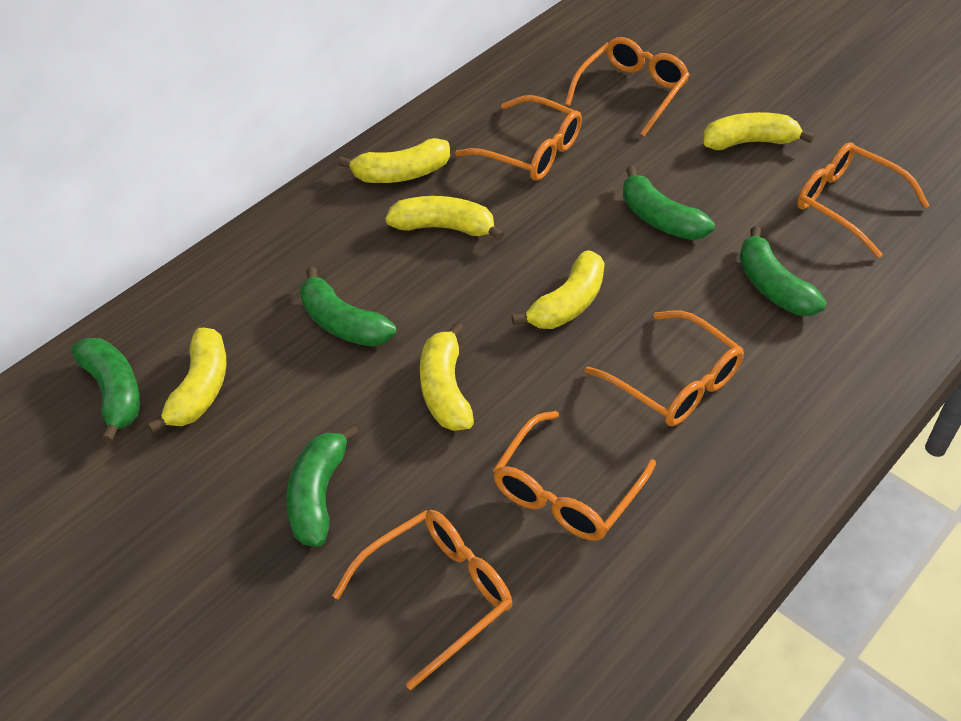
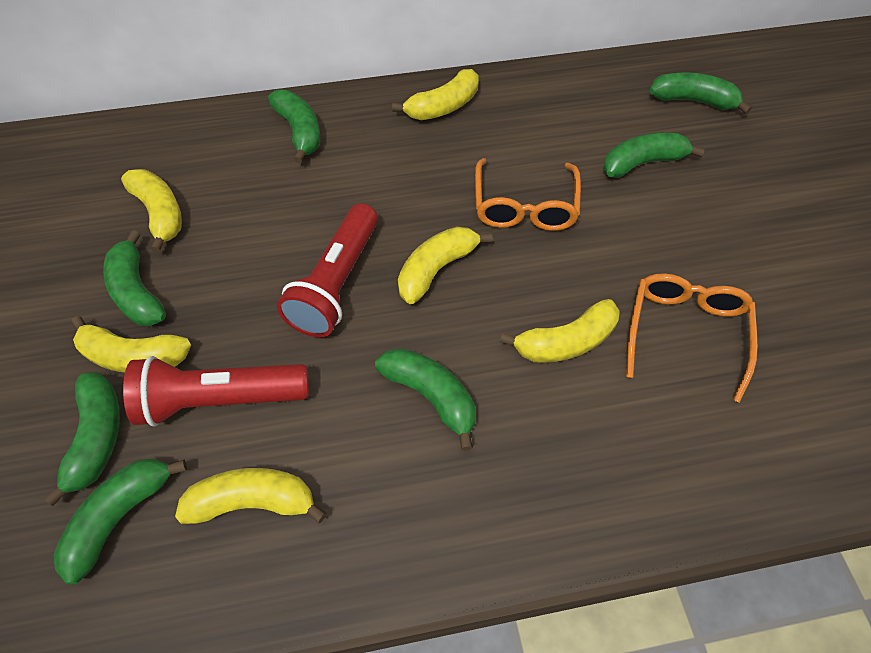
green banana: 5 -> 7
orange glasses: 6 -> 2
red flashlight: 0 -> 2

